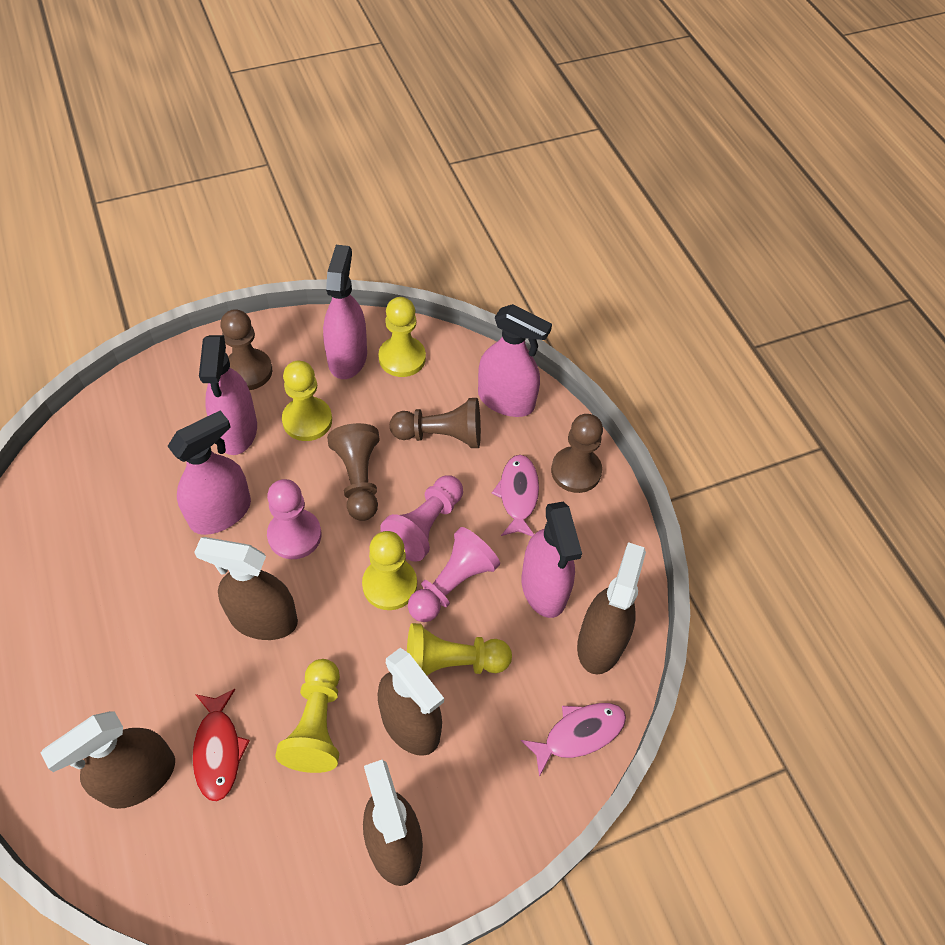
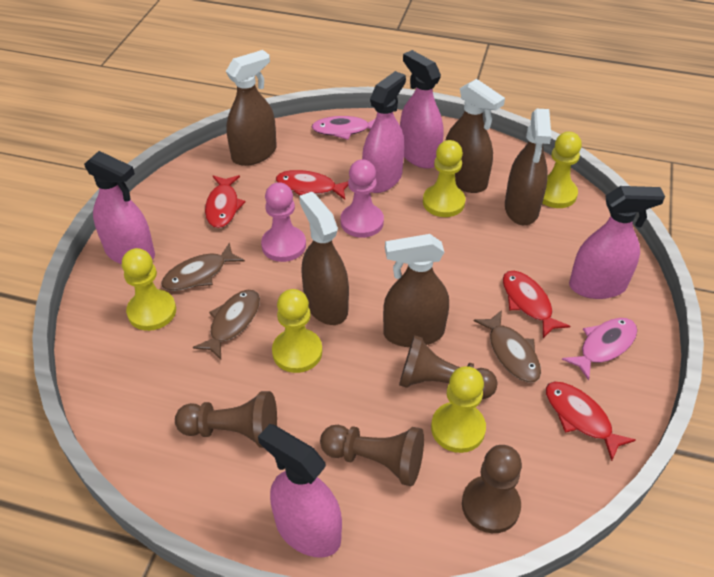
brown fish: 0 -> 3
pink pawn: 3 -> 2
red fish: 1 -> 4

